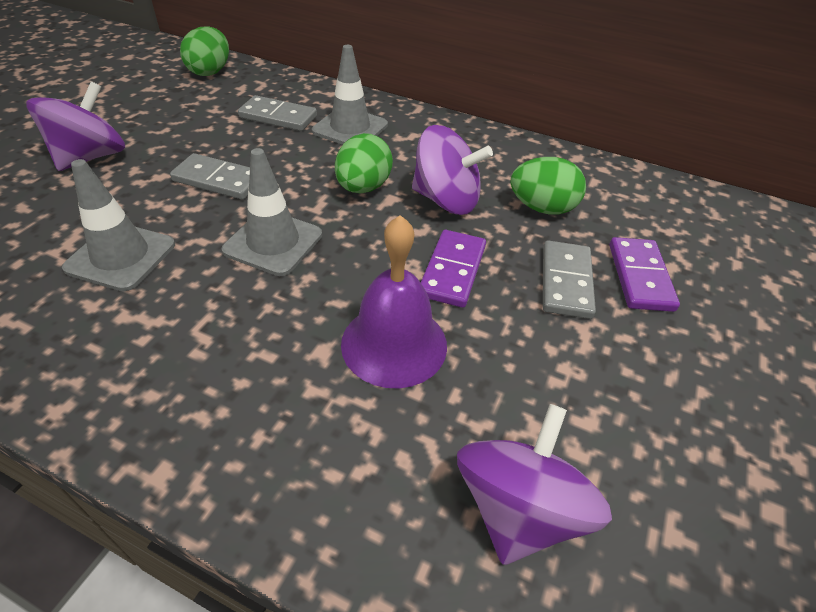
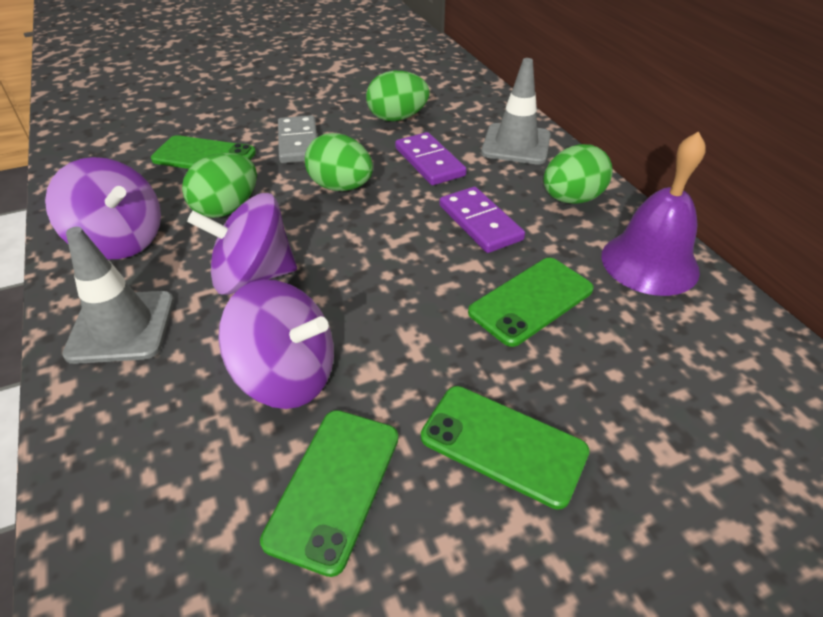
green egg: 3 -> 4
green phone: 0 -> 4
grey domino: 3 -> 1
grey traffic cone: 3 -> 2

